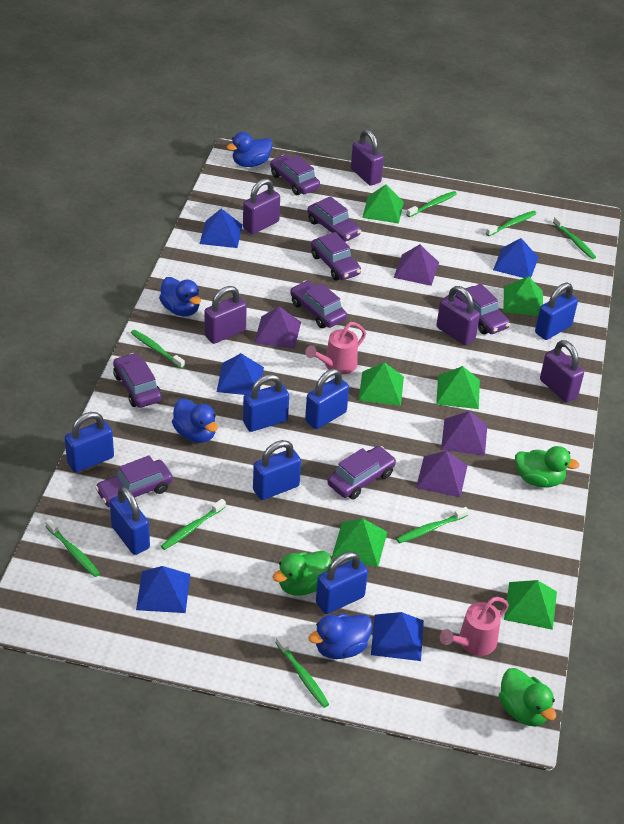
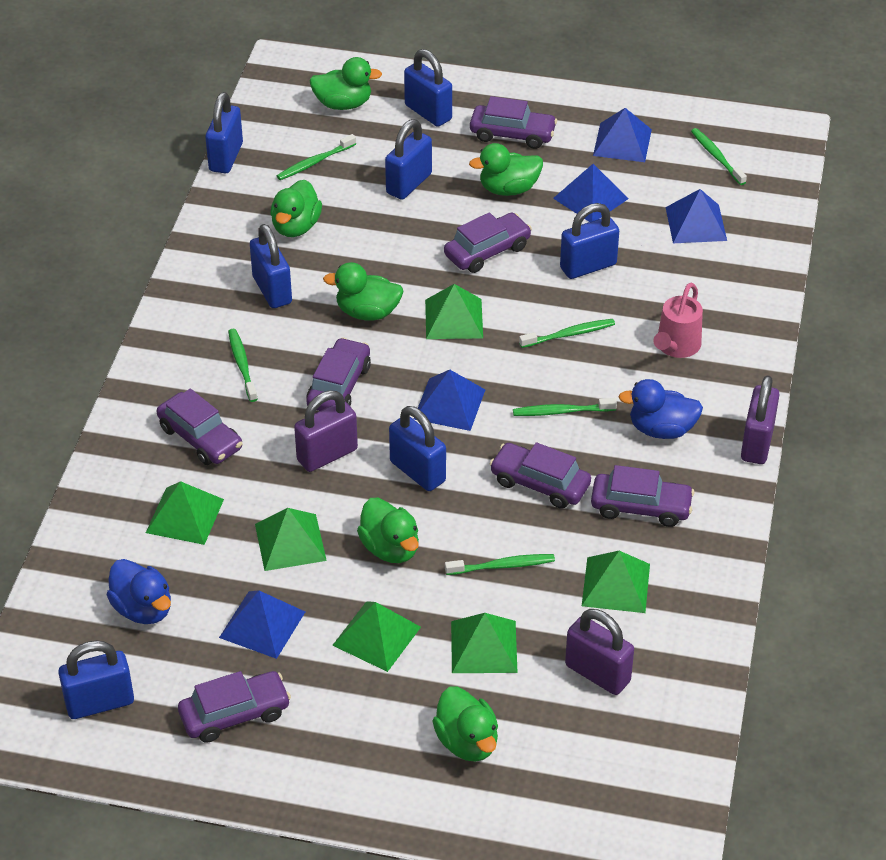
blue duck: 4 -> 2
green duck: 3 -> 6
green toothbrush: 8 -> 6
pink watering can: 2 -> 1
purple car: 8 -> 7
purple padlock: 5 -> 3
purple pyramid: 4 -> 0

